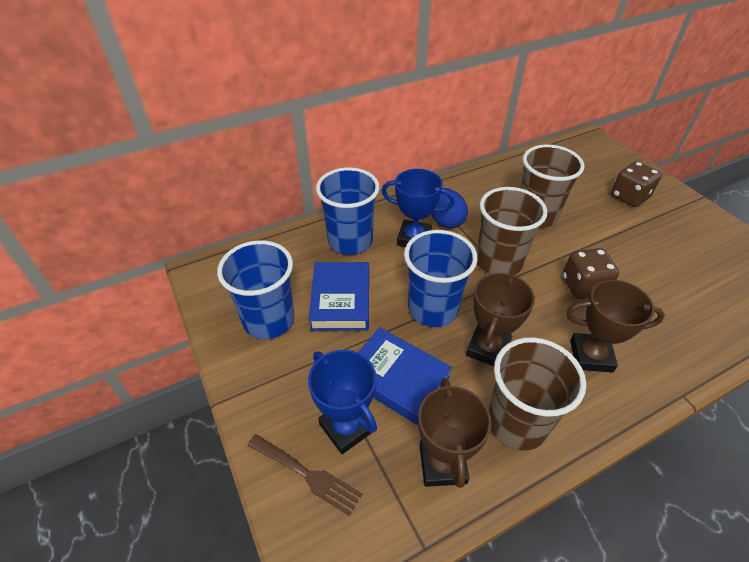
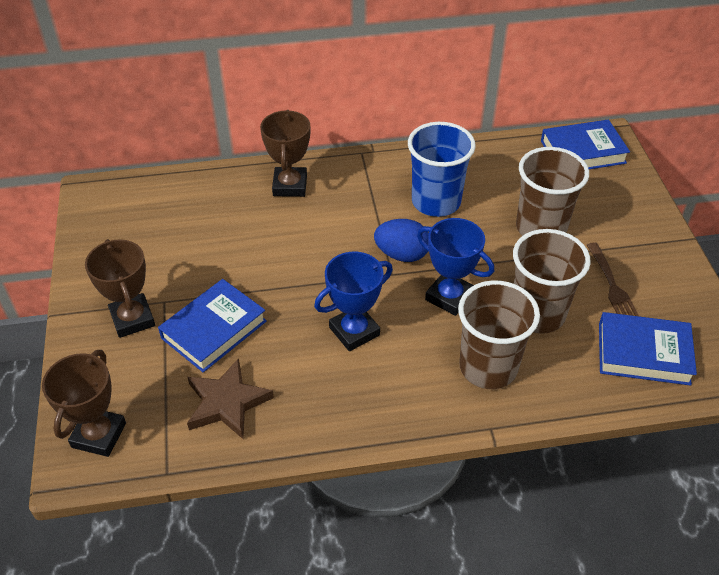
blue book: 2 -> 3
blue cup: 3 -> 1
brown dice: 2 -> 0
brown star: 0 -> 1

